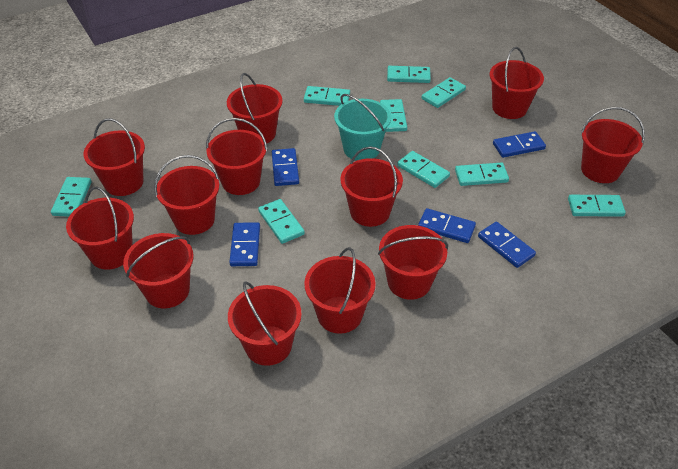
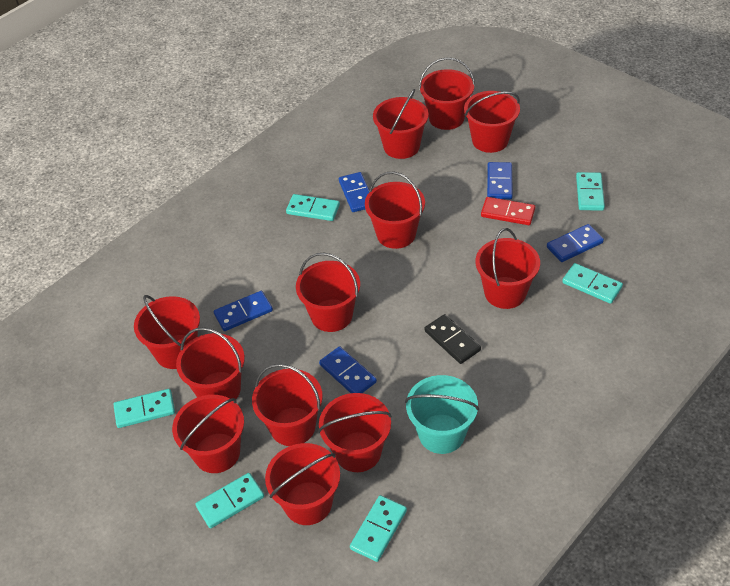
black domino: 0 -> 1
red domino: 0 -> 1
turquoise domino: 9 -> 6

